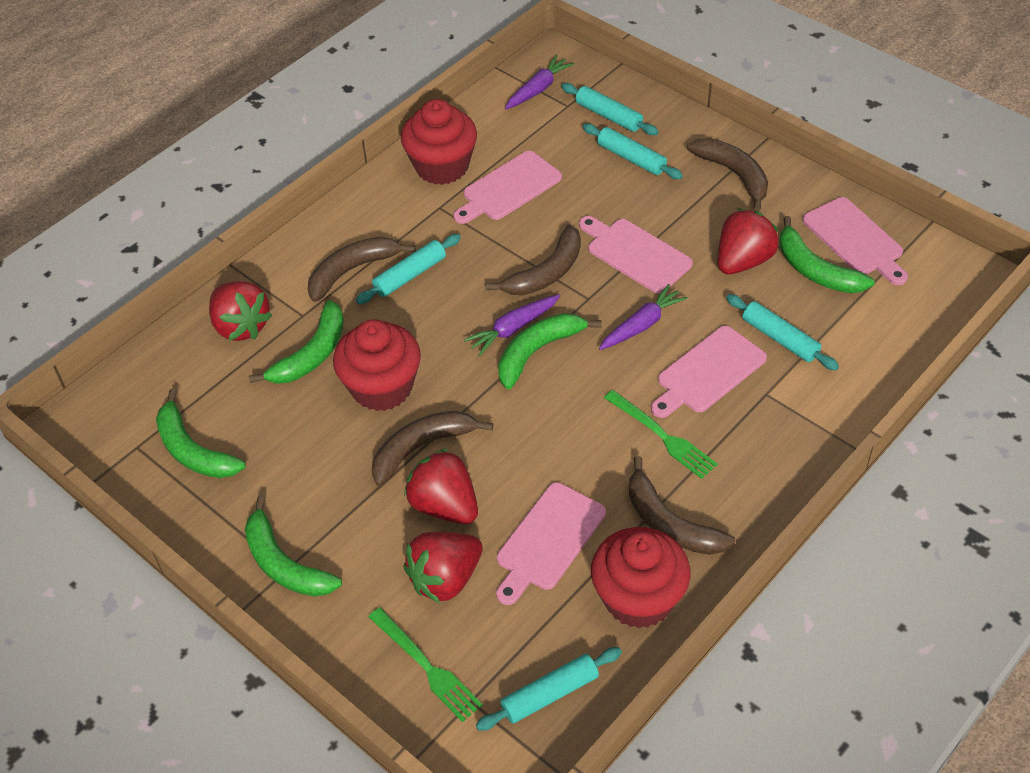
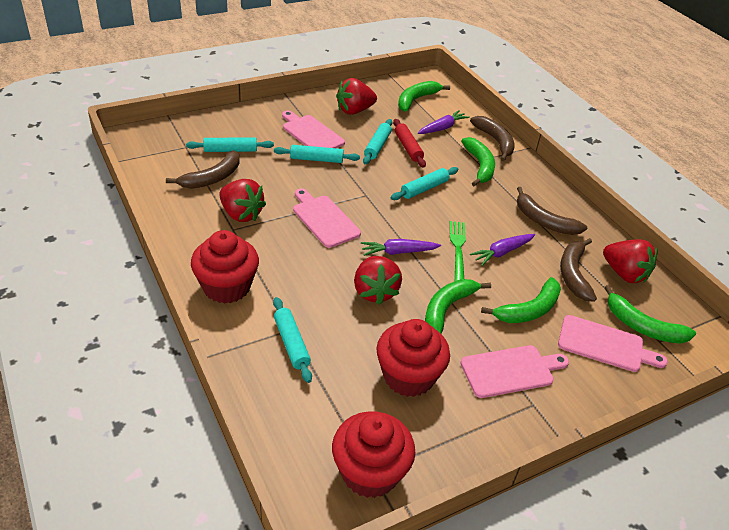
brown banana: 5 -> 4
green fork: 2 -> 1
pink cutting board: 5 -> 4
red rolling pin: 0 -> 1

